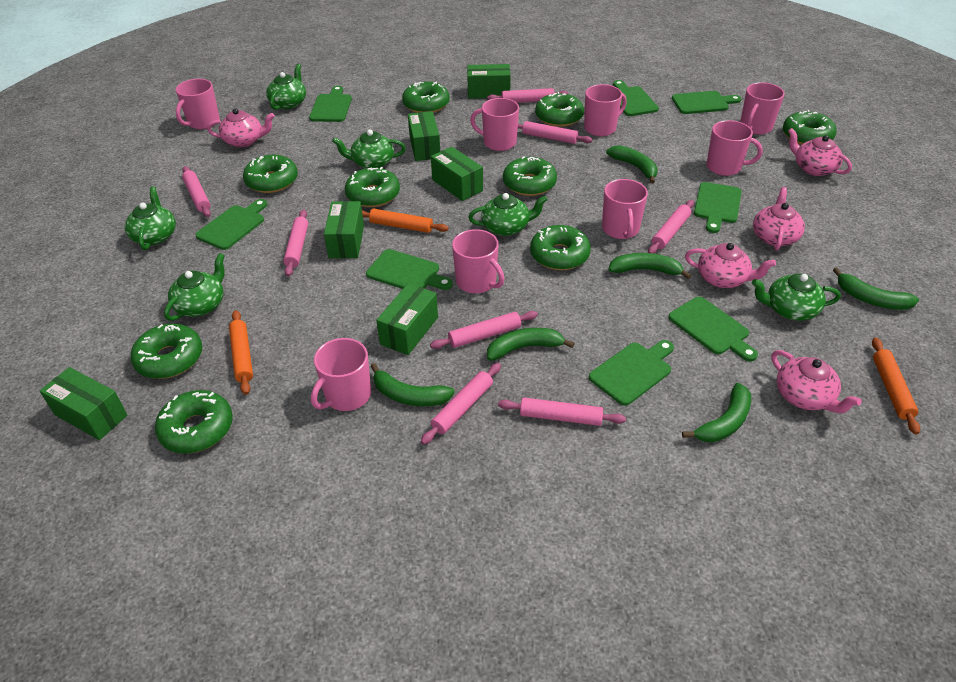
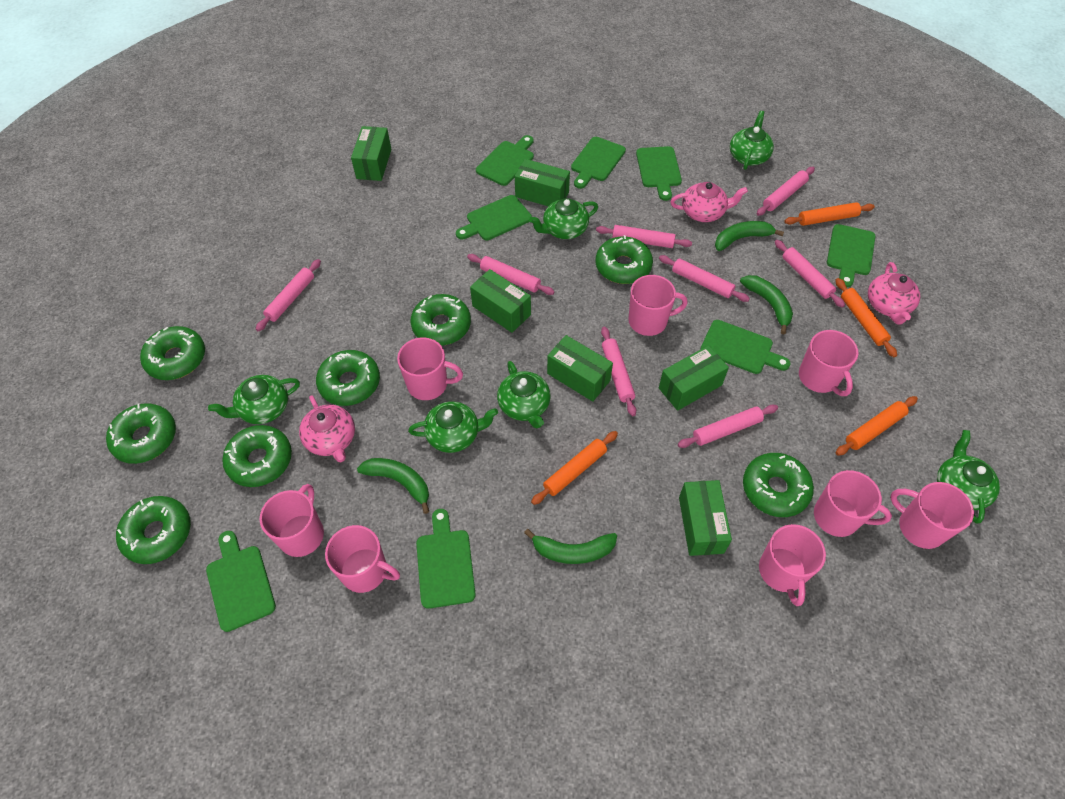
green banana: 6 -> 4
green donut: 9 -> 8
orange rolling pin: 3 -> 4
pink teapot: 5 -> 3

